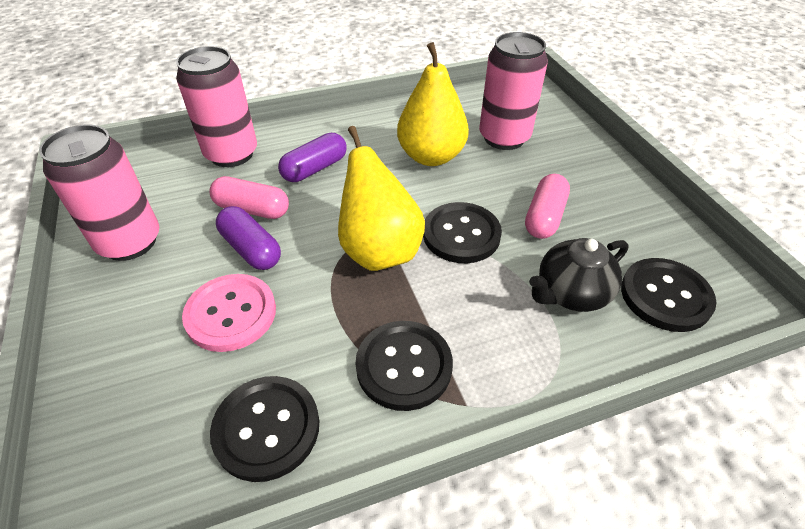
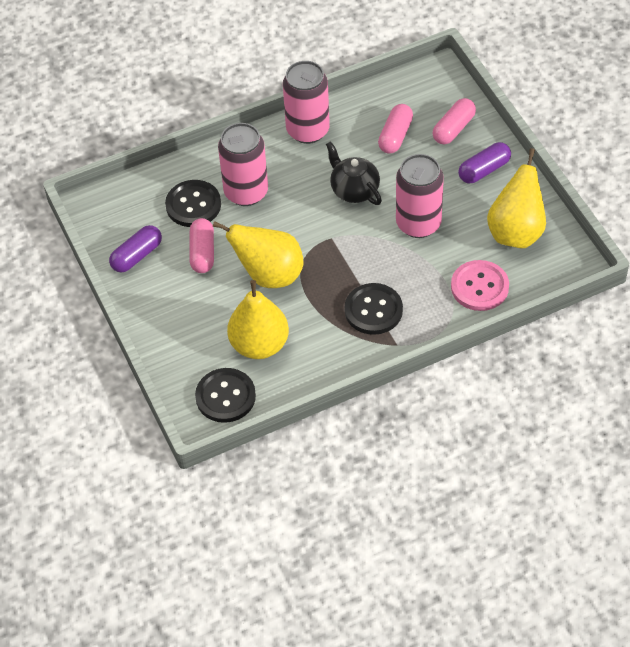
black button: 4 -> 3
pink capsule: 2 -> 3
yellow pear: 2 -> 3

